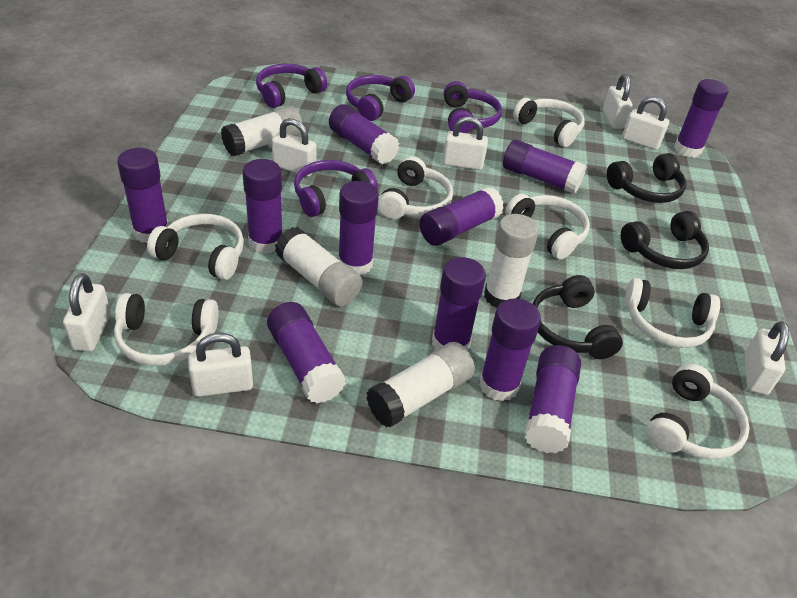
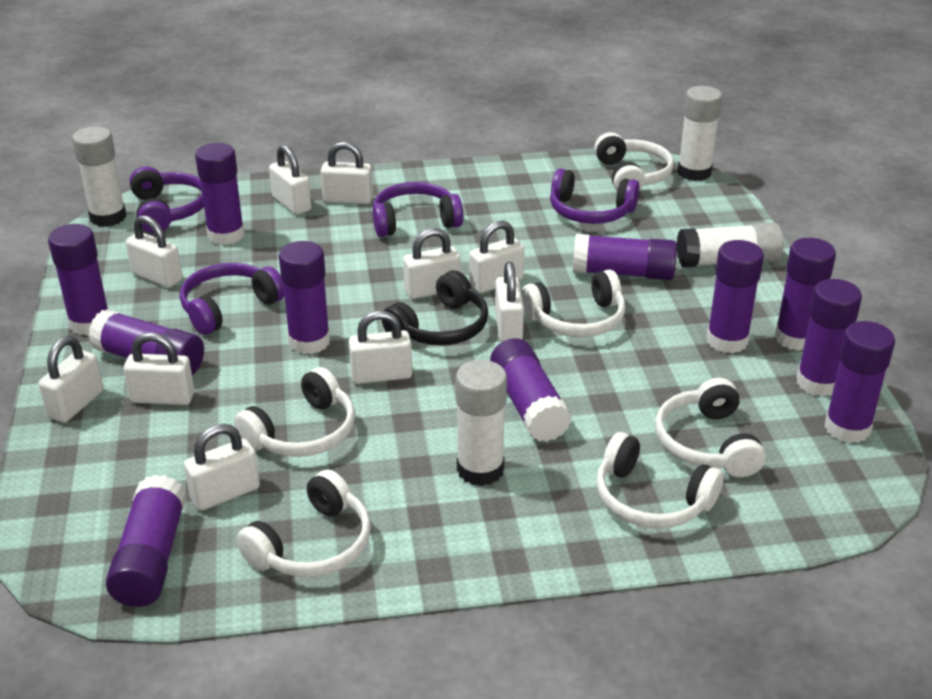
black headphones: 3 -> 1
white headphones: 7 -> 6
white padlock: 7 -> 10

